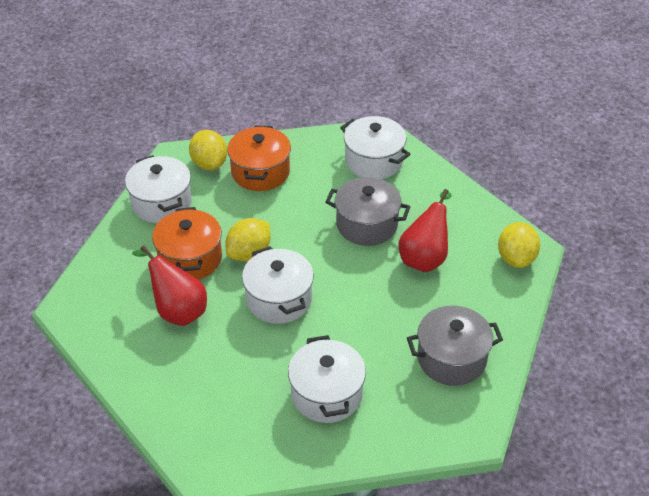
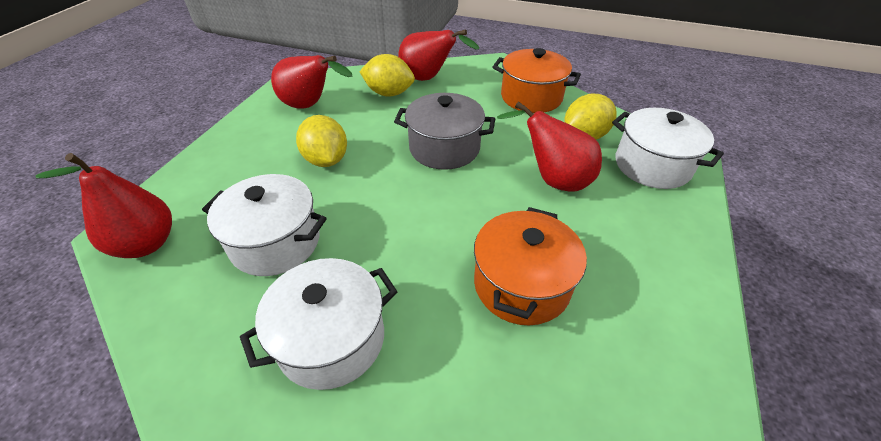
grey pot: 2 -> 1
red pear: 2 -> 4
white pot: 4 -> 3

